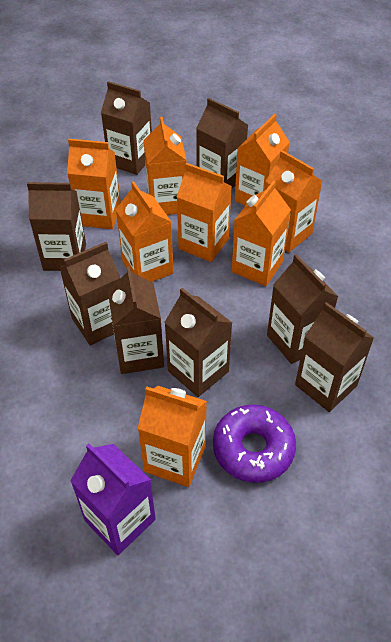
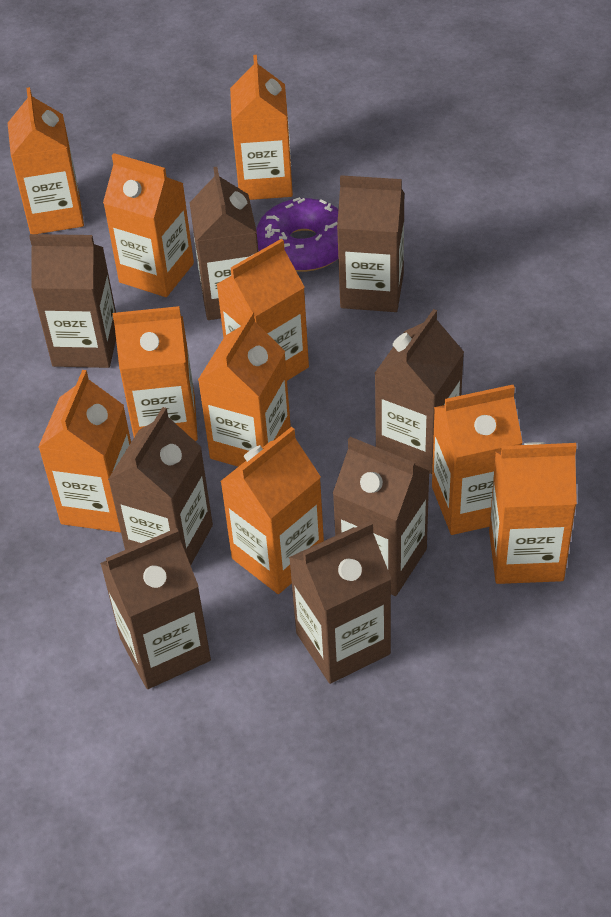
orange carton: 8 -> 10
purple carton: 1 -> 0

